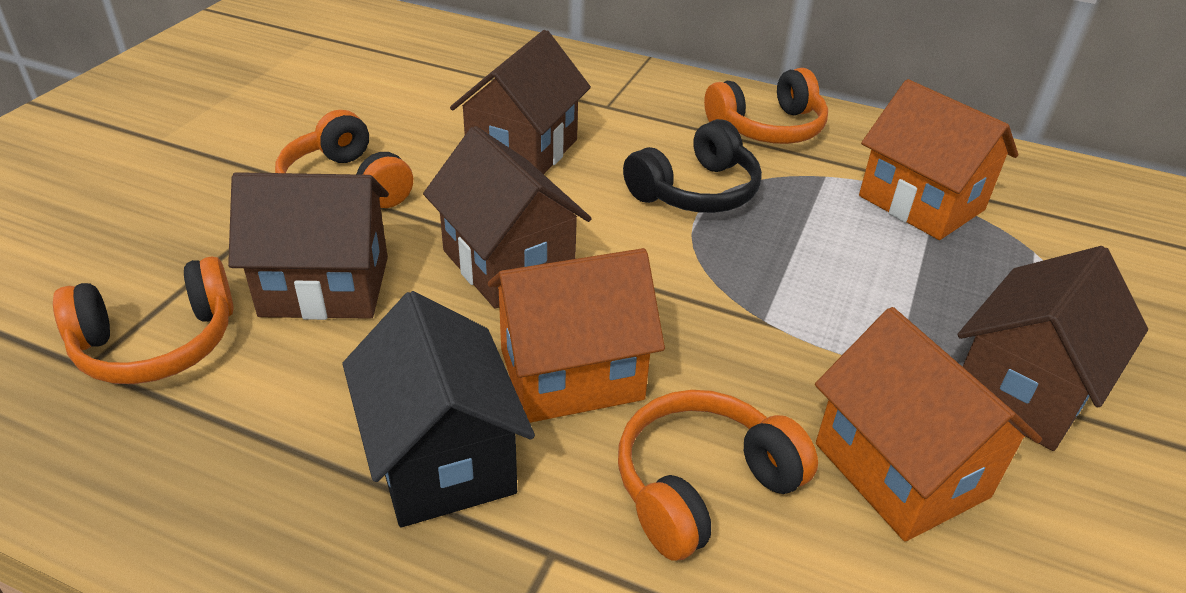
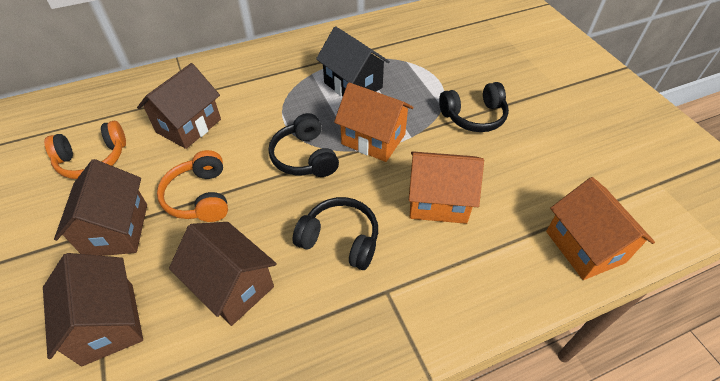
black headphones: 1 -> 3
orange headphones: 4 -> 2

